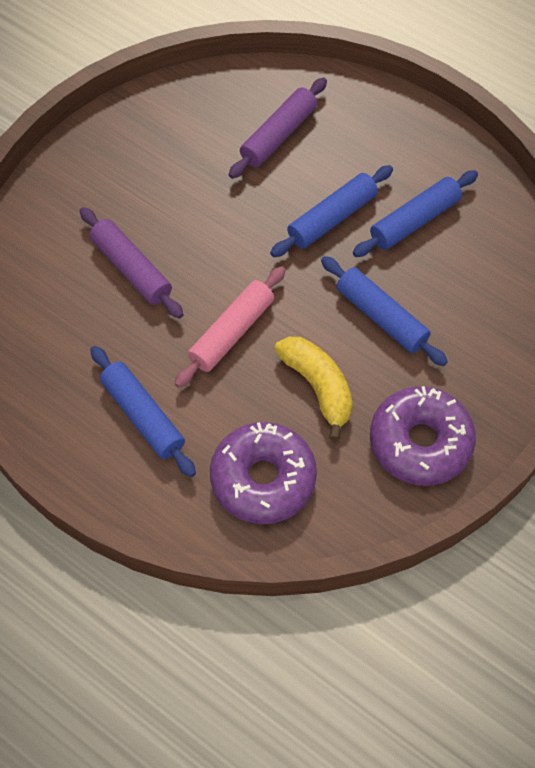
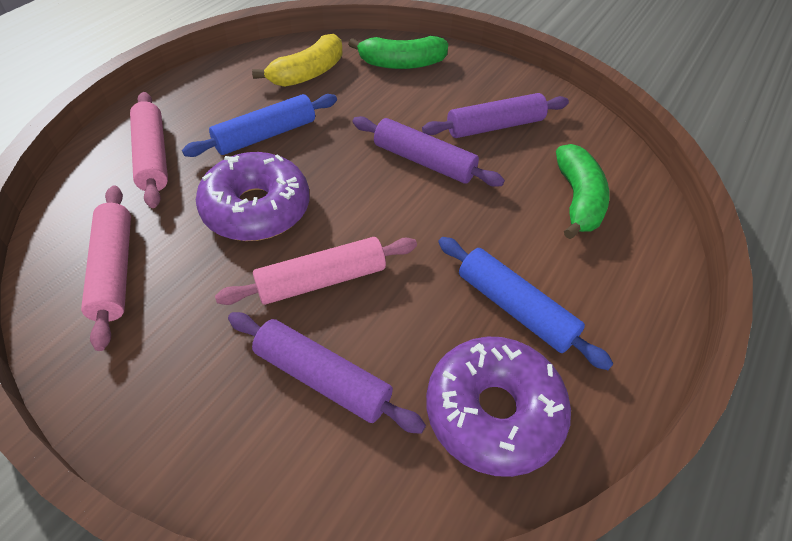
blue rolling pin: 4 -> 2
green banana: 0 -> 2
pink rolling pin: 1 -> 3
purple rolling pin: 2 -> 3

